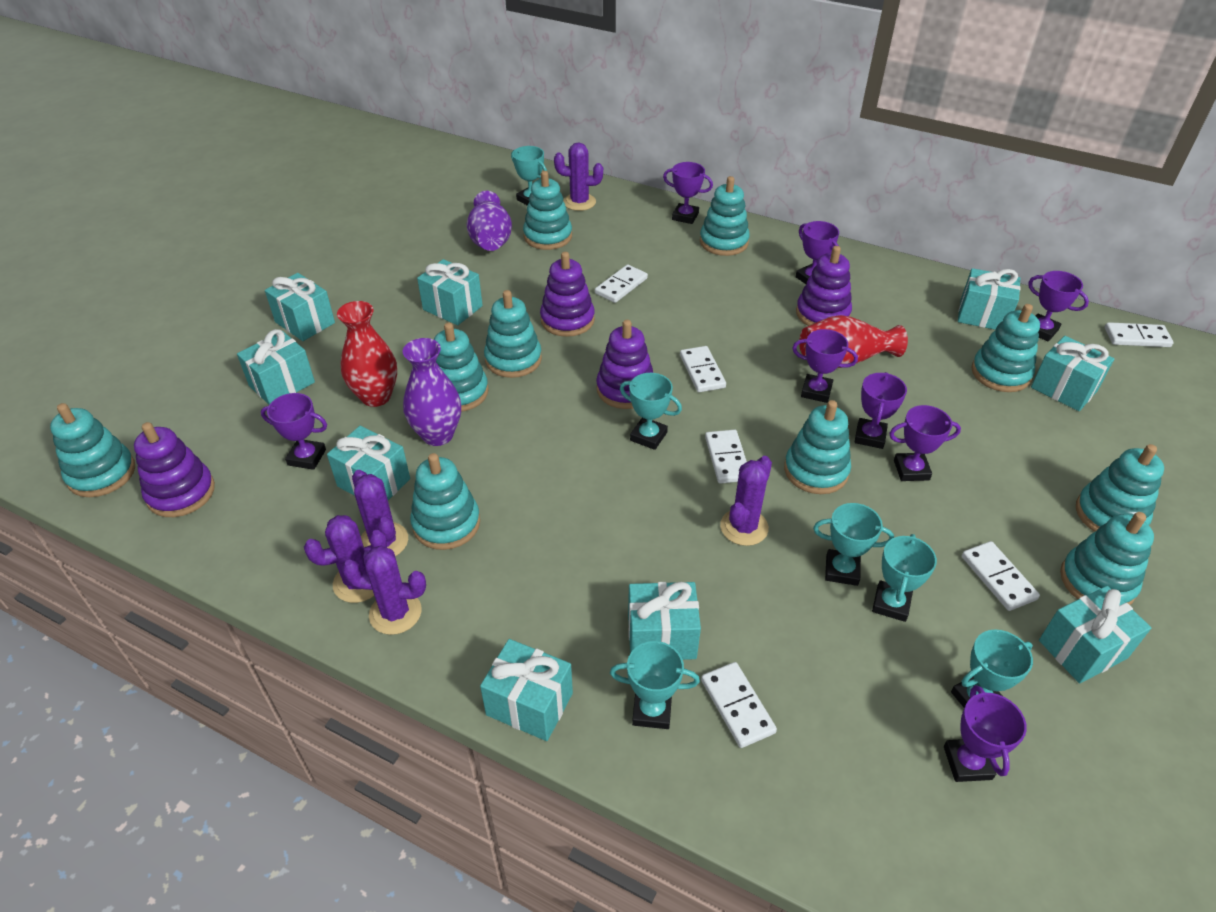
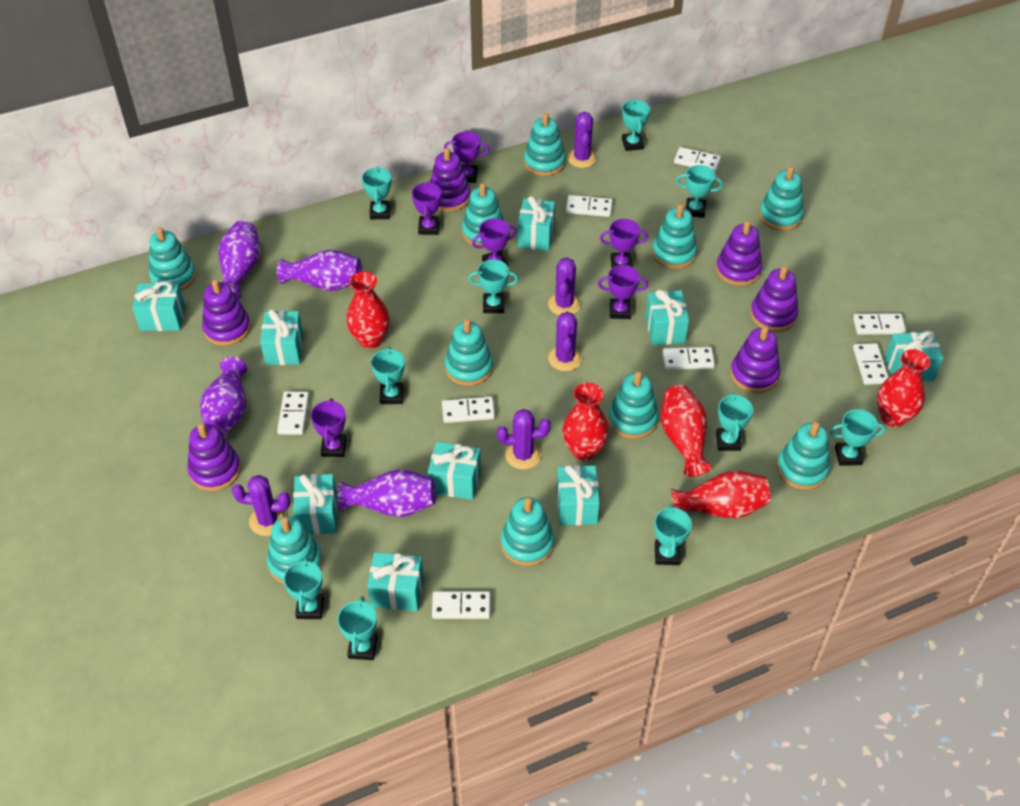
purple stacking toy: 4 -> 6
purple trophy: 8 -> 6
purple vase: 2 -> 4
red vase: 2 -> 5
turquoise trophy: 6 -> 10
white domino: 6 -> 8

